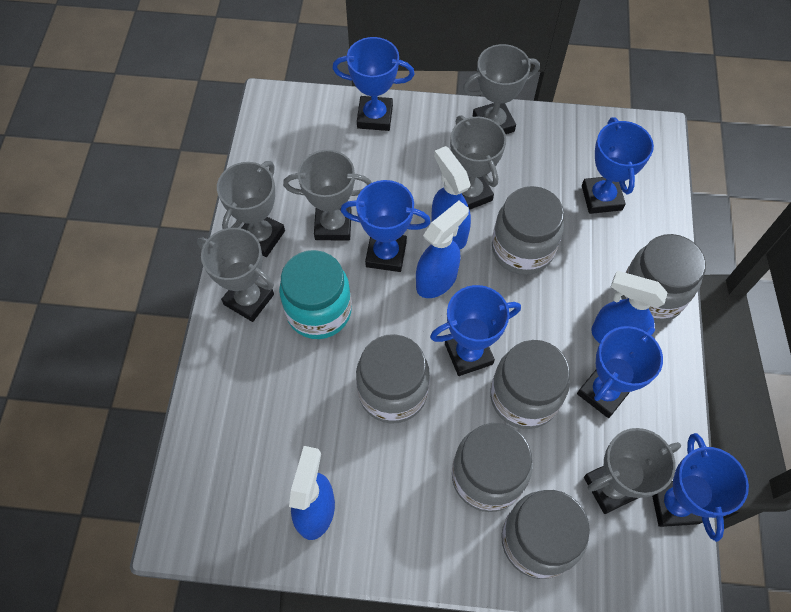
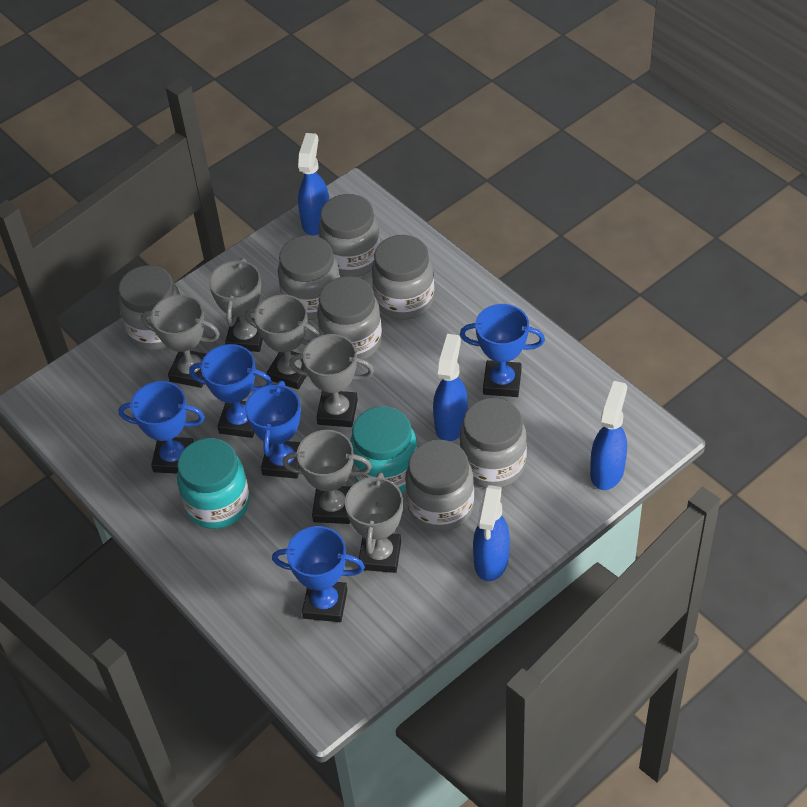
blue trophy: 6 -> 5
grey jar: 6 -> 7
turquoise jar: 1 -> 2

